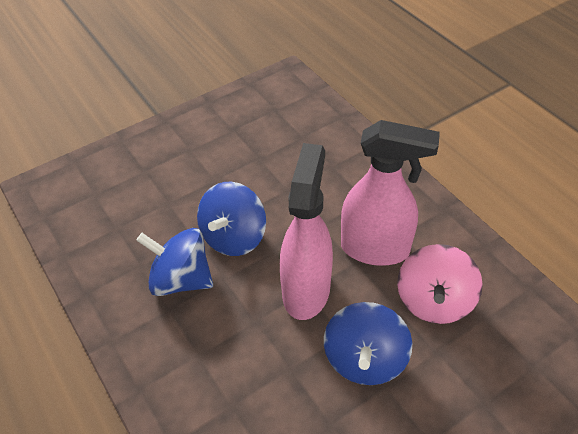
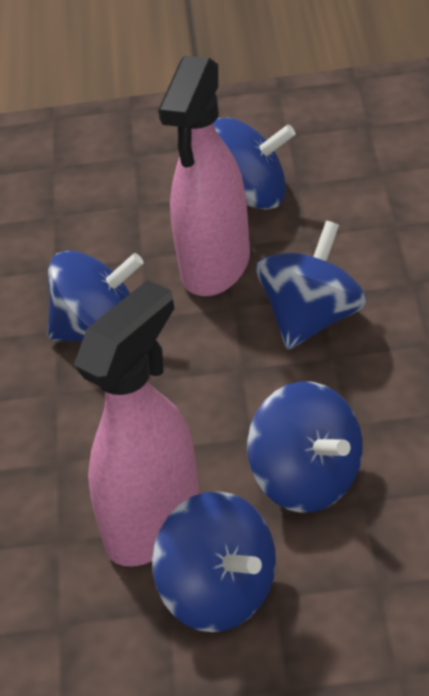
blue spinning top: 3 -> 5
pink spinning top: 1 -> 0

